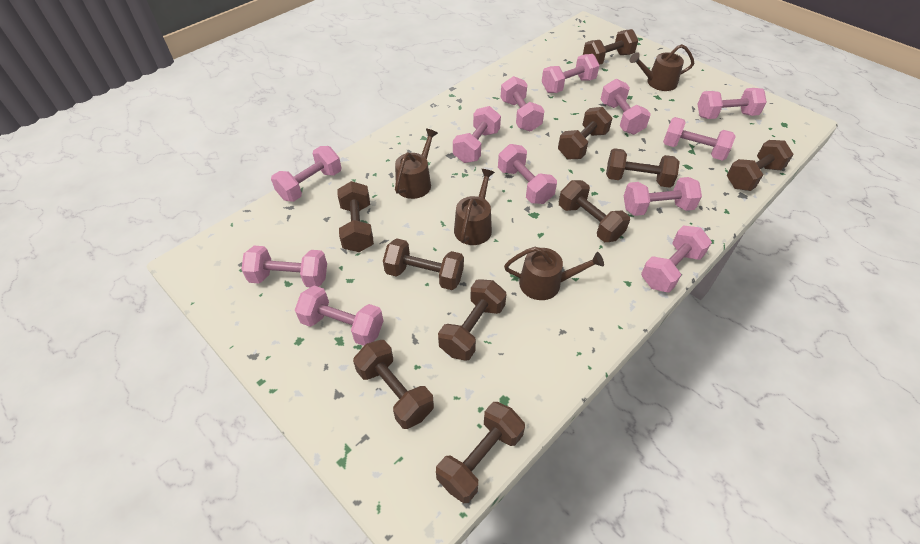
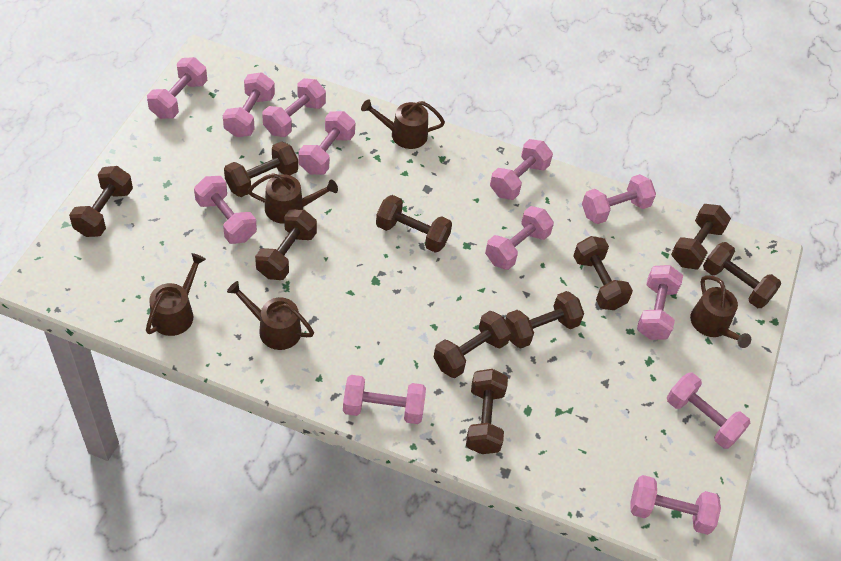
brown watering can: 4 -> 5

